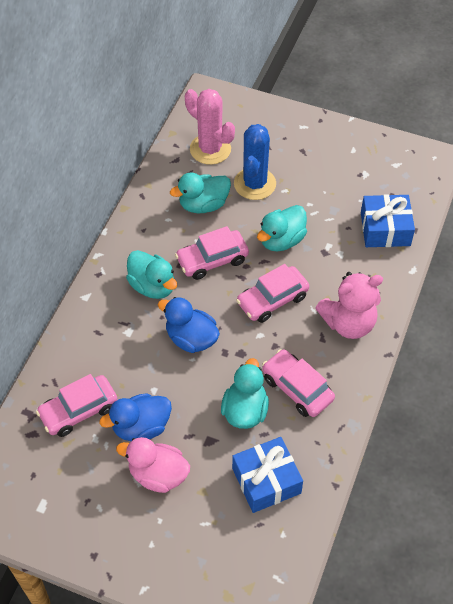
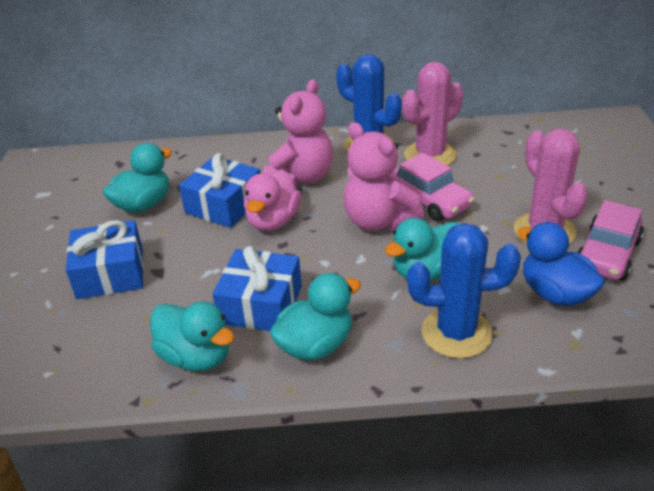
blue cactus: 1 -> 2
blue duck: 2 -> 1
blue gift: 2 -> 3
pink cactus: 1 -> 2
pink car: 4 -> 2
pink teddy bear: 1 -> 2

